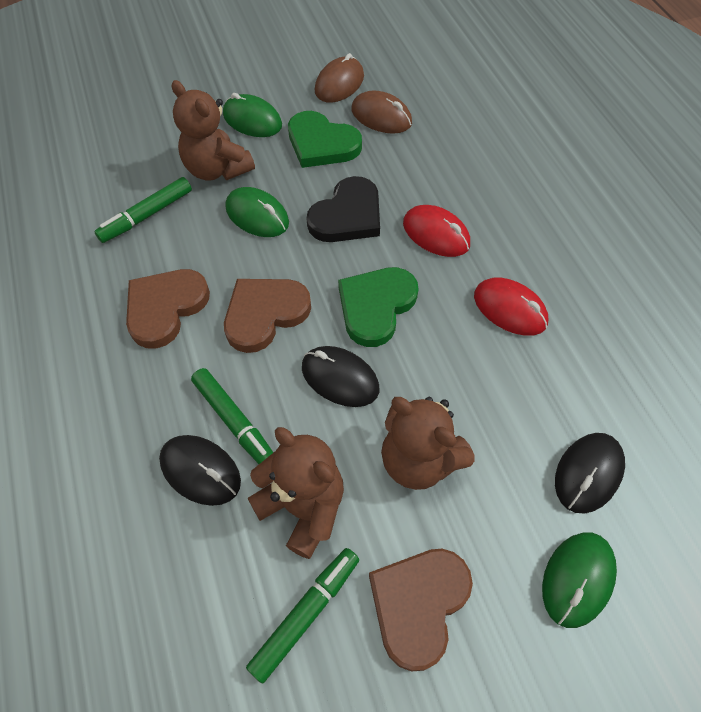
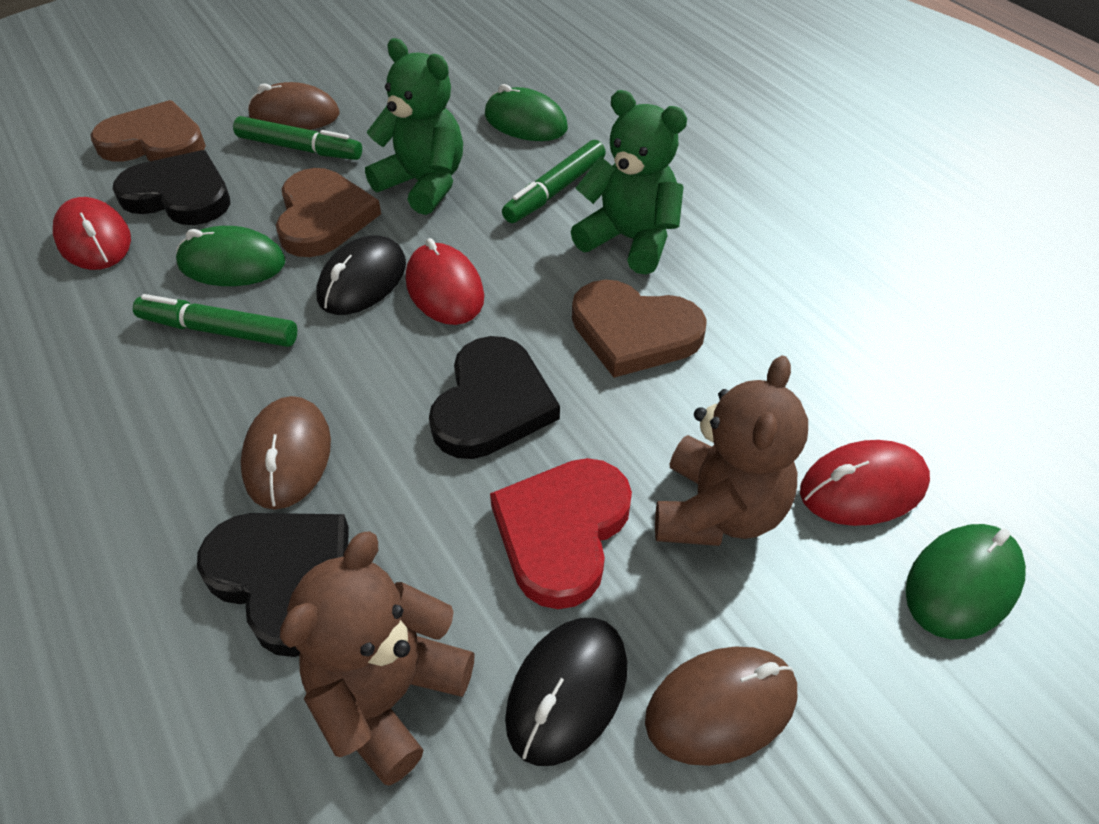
black heart: 1 -> 3
black mouse: 3 -> 2
brown mouse: 2 -> 3
brown teddy bear: 3 -> 2
green heart: 2 -> 0
green teddy bear: 0 -> 2
red heart: 0 -> 1
red mouse: 2 -> 3

